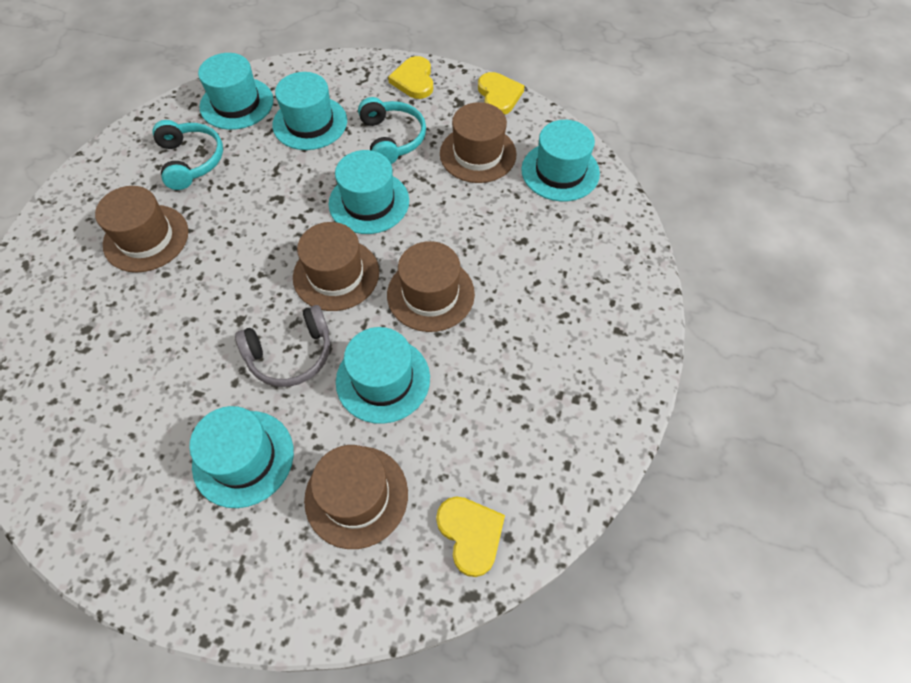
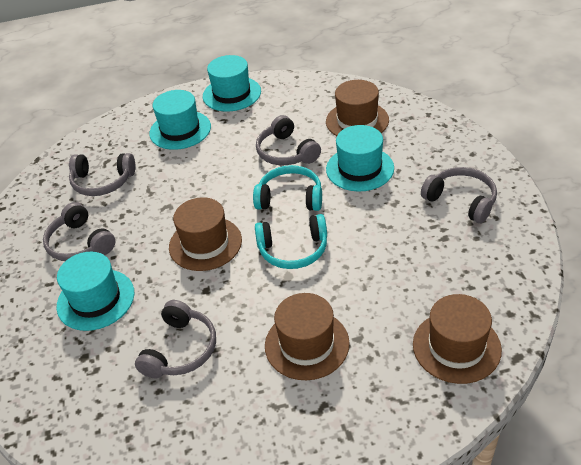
brown hat: 5 -> 4
grey headphones: 1 -> 5
turquoise hat: 6 -> 4
yellow heart: 3 -> 0

